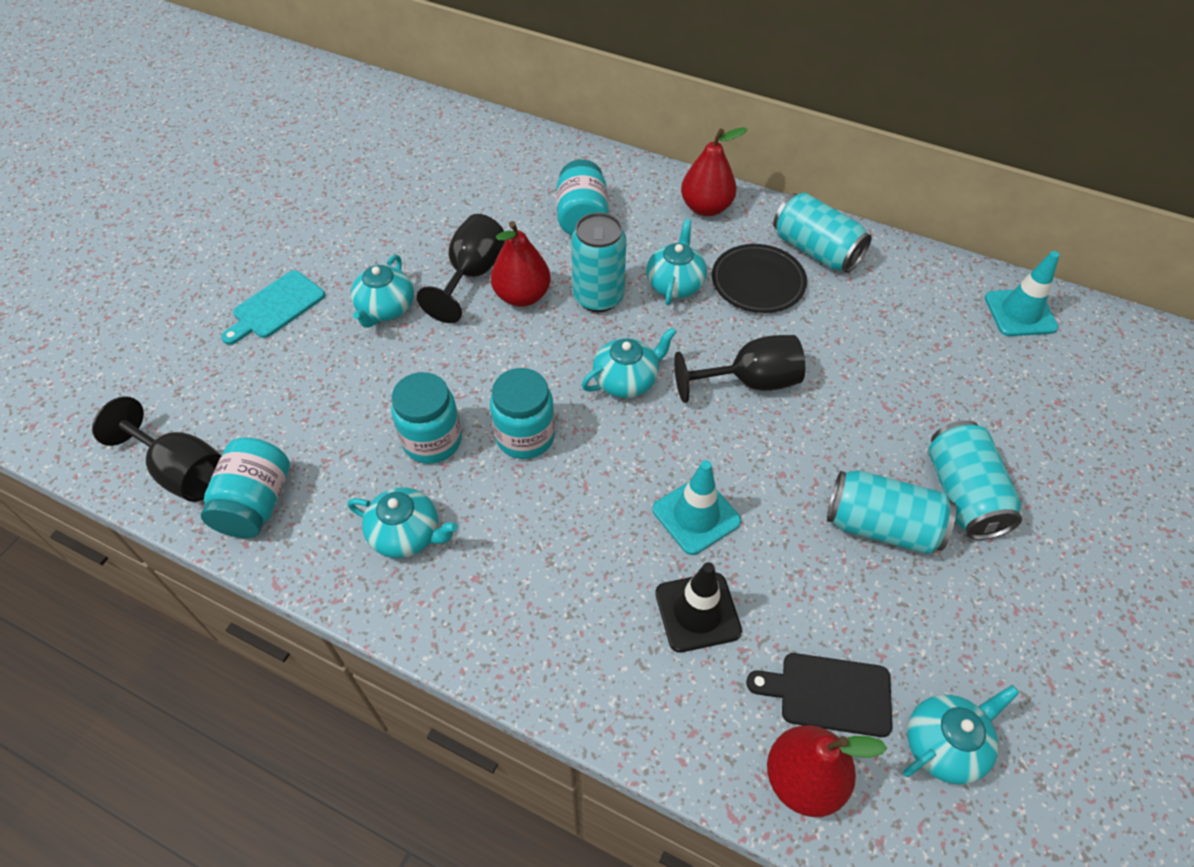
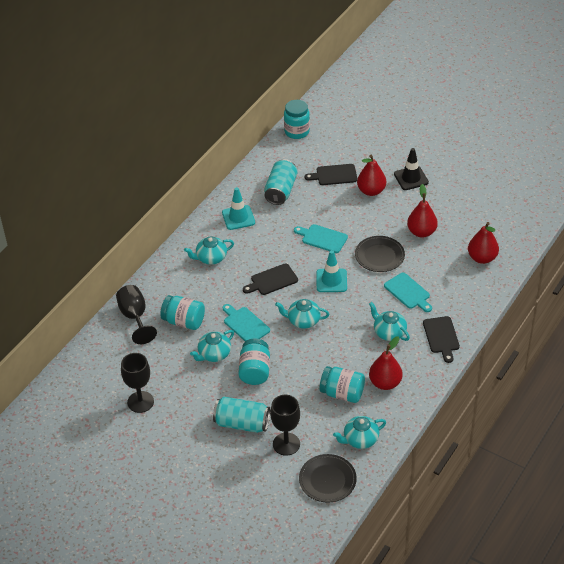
black cutting board: 1 -> 3
black plate: 1 -> 2
red pear: 3 -> 4
turquoise can: 4 -> 2
turquoise cutting board: 1 -> 3

